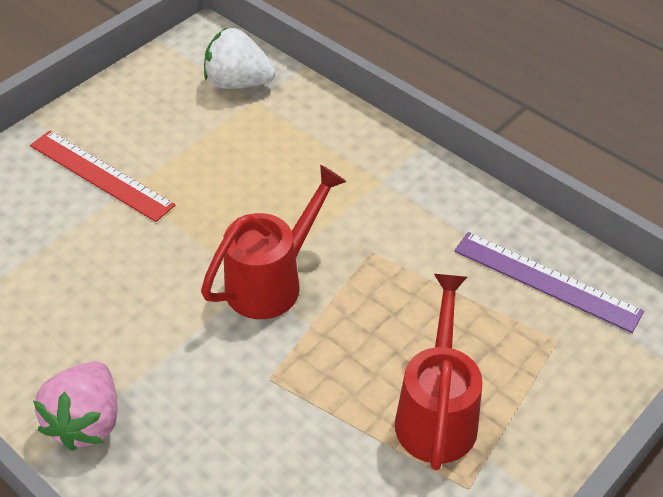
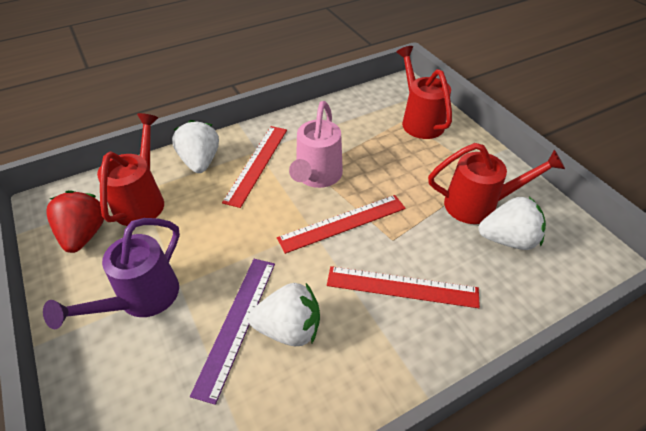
pink strawberry: 1 -> 0
pink watering can: 0 -> 1
purple watering can: 0 -> 1
red ruler: 1 -> 3
red strawberry: 0 -> 1
red watering can: 2 -> 3
white strawberry: 1 -> 3

